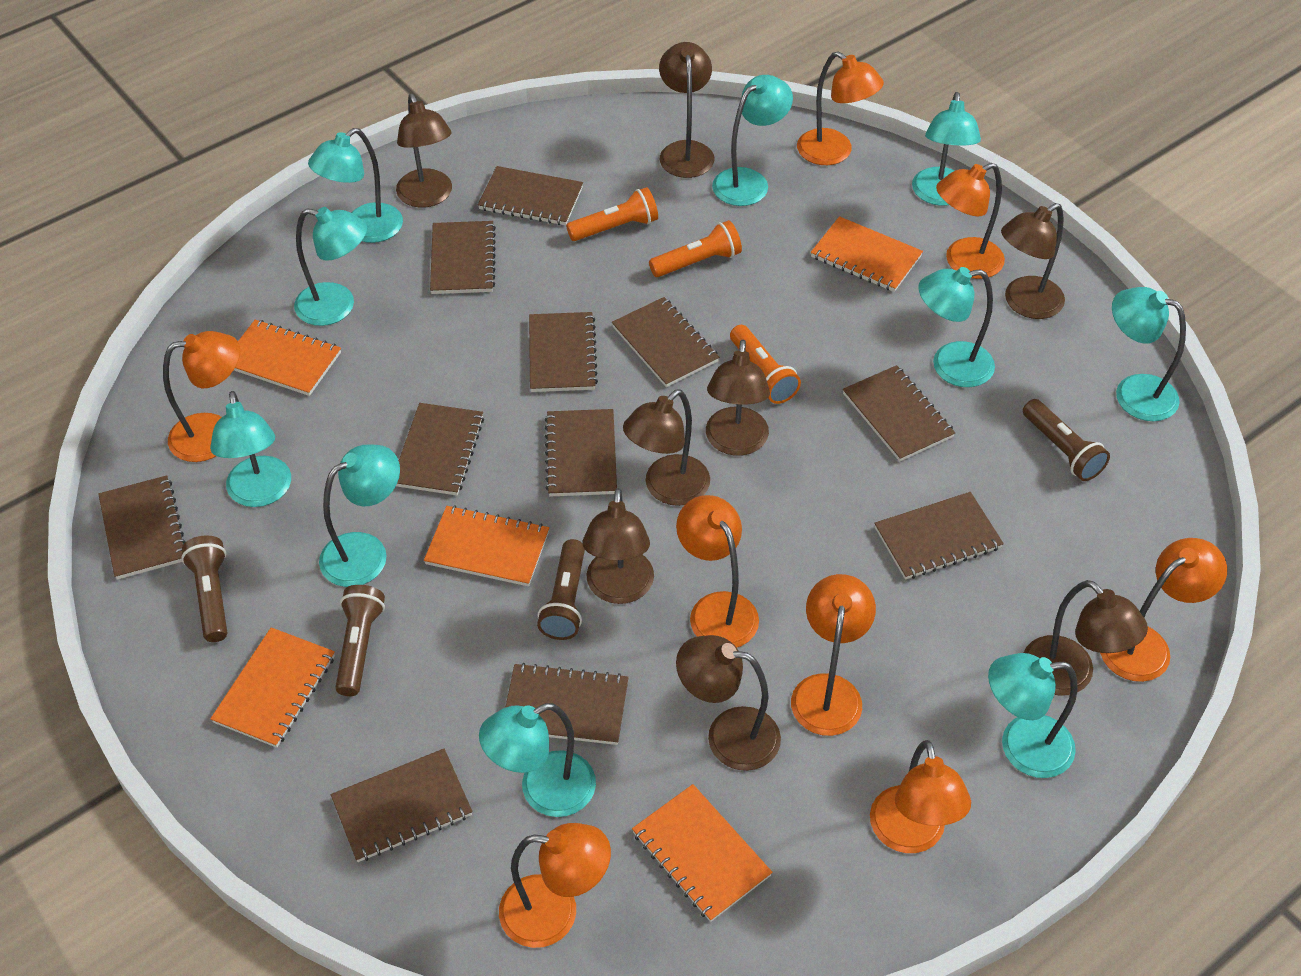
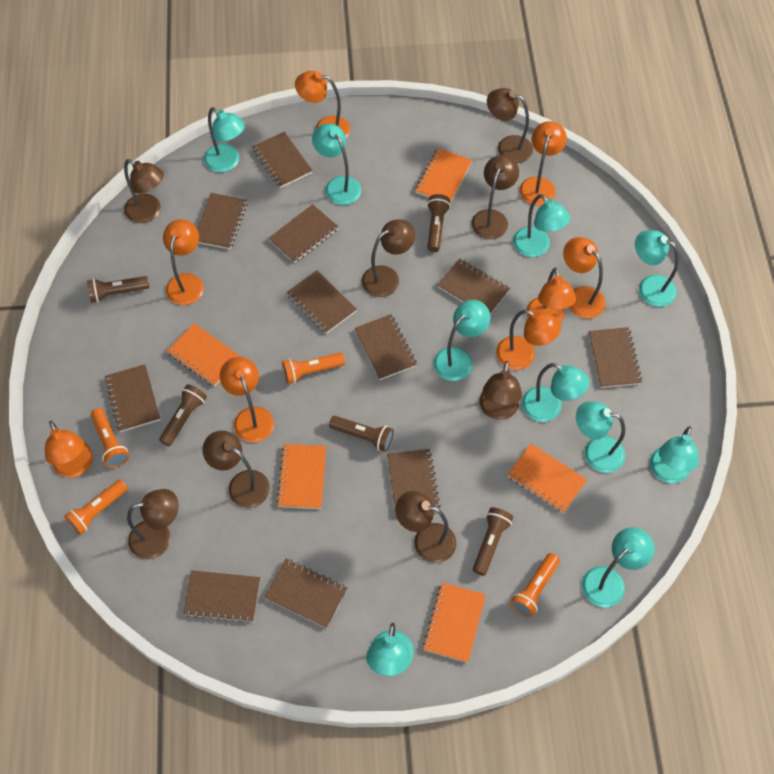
brown flashlight: 4 -> 5
orange flashlight: 3 -> 4

